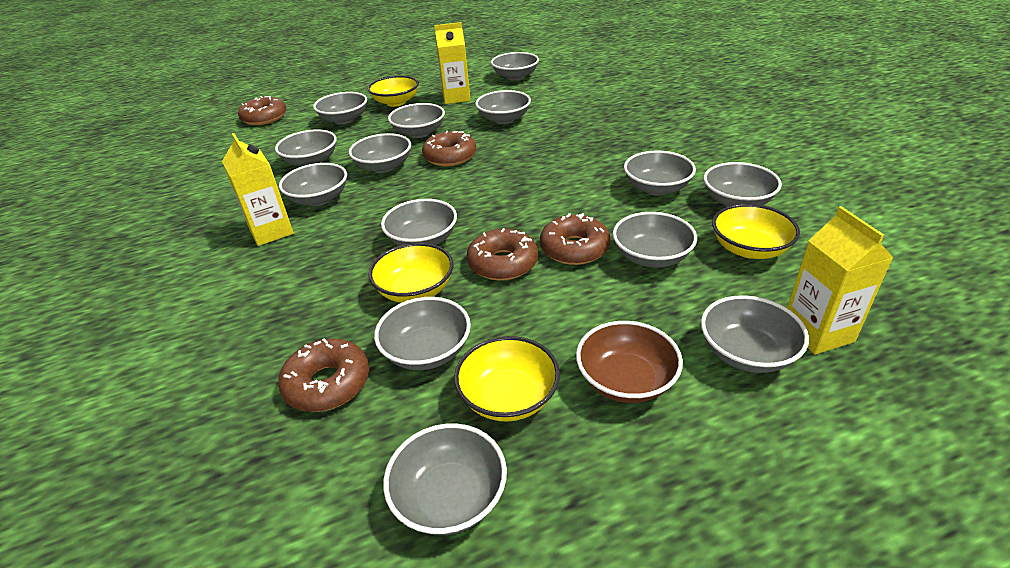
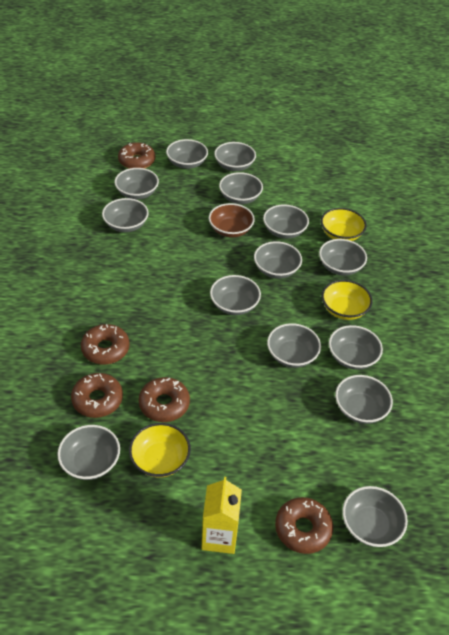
yellow bowl: 4 -> 3
yellow carton: 3 -> 1

